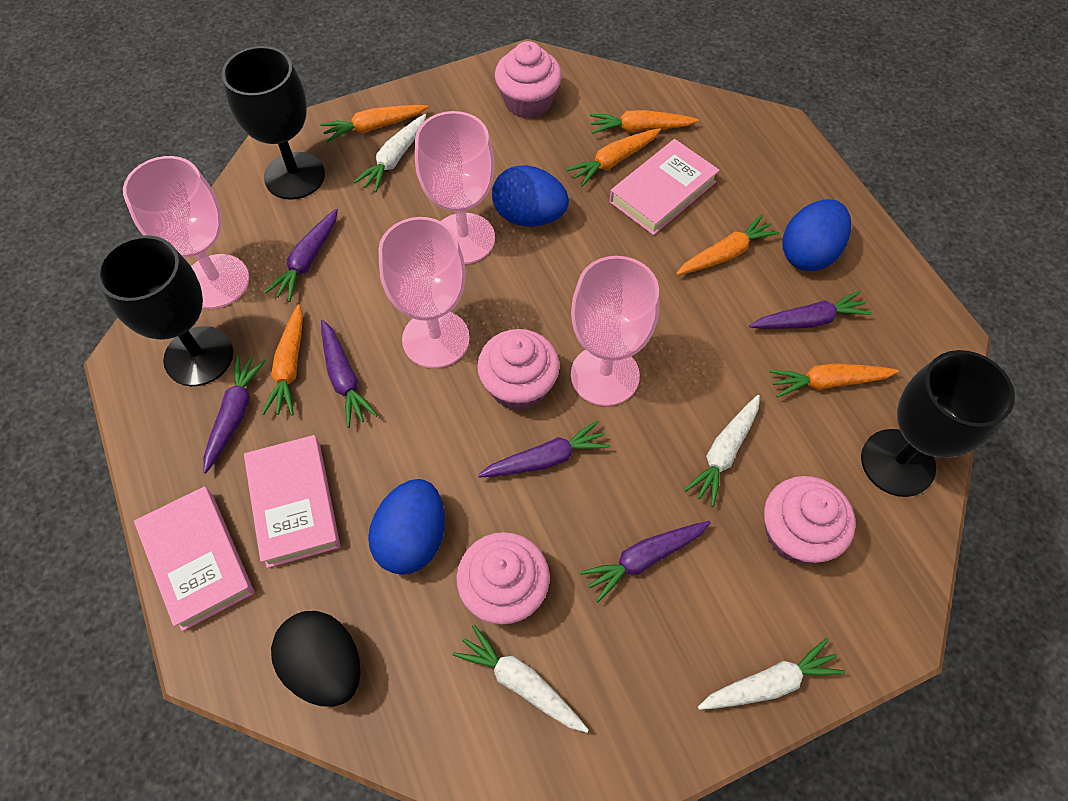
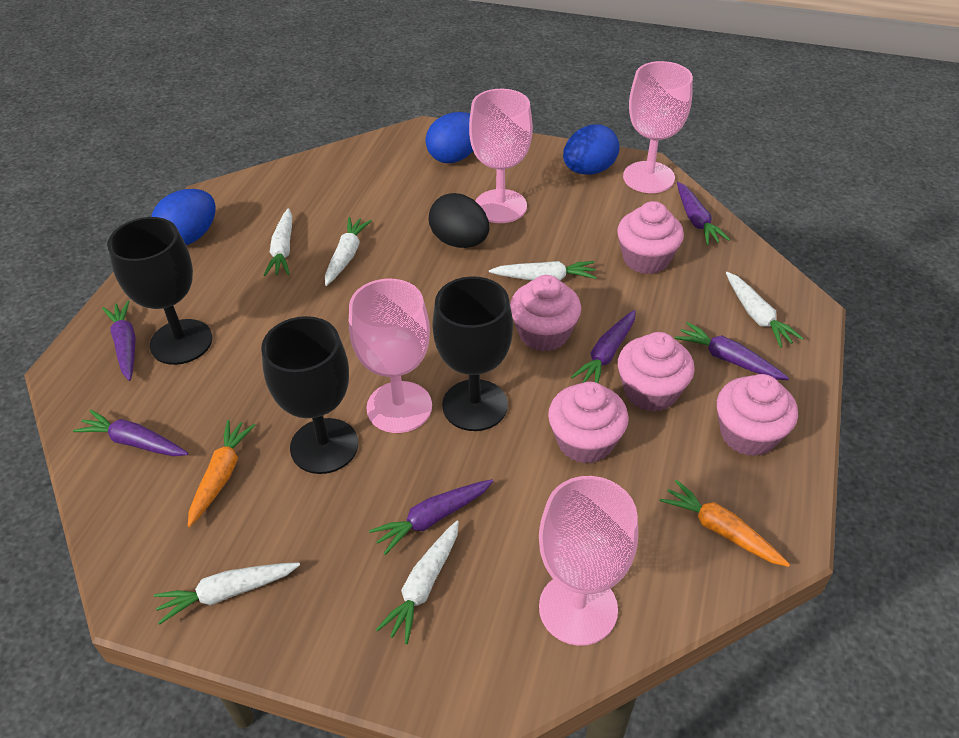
orange carrot: 6 -> 2
pink book: 3 -> 0
pink cupcake: 4 -> 5
white carrot: 4 -> 6

